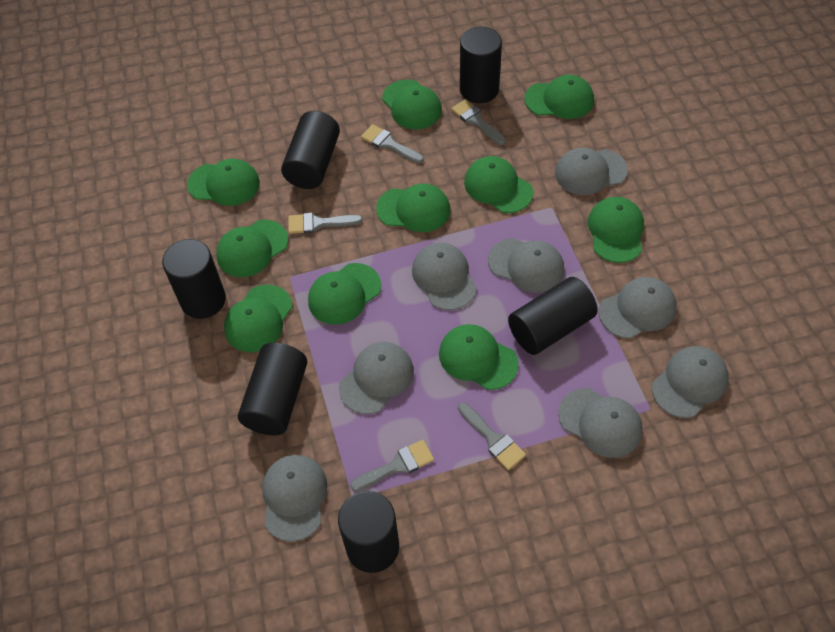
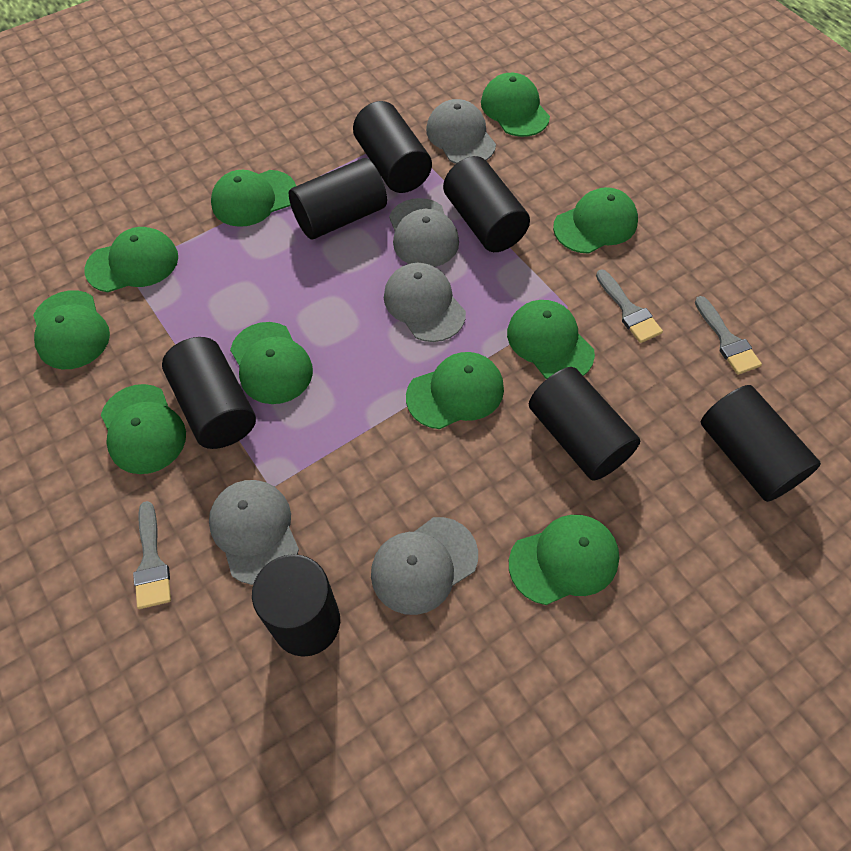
black cylinder: 6 -> 7
grey brush: 5 -> 3
grey cap: 8 -> 5

